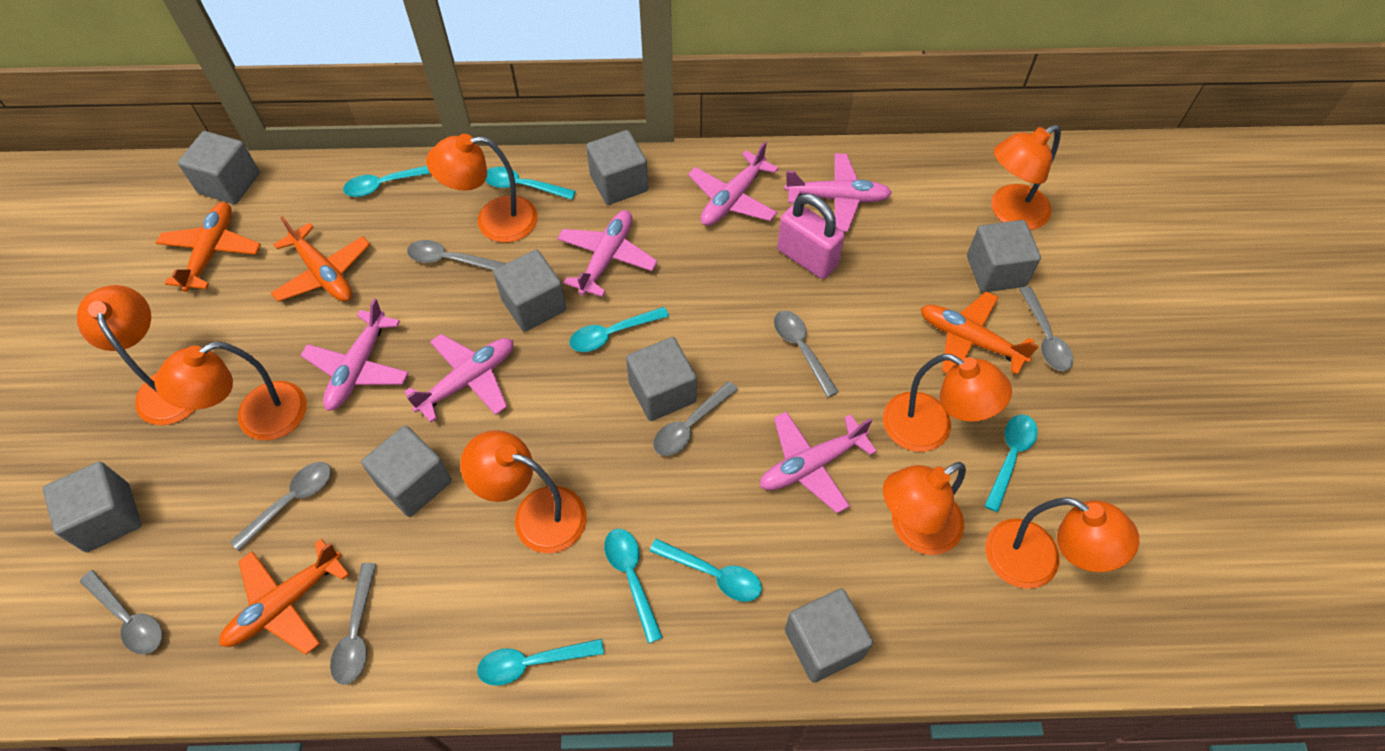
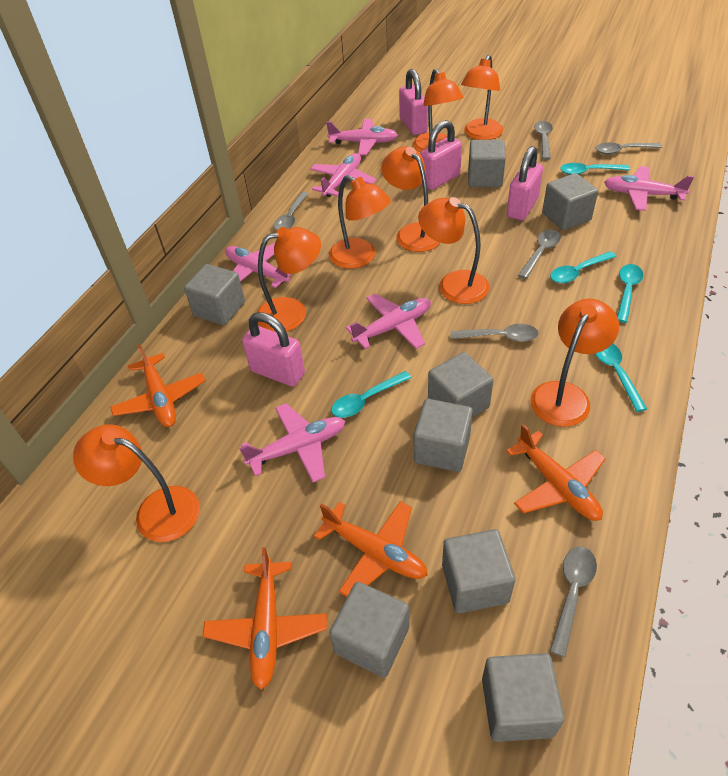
grey spoon: 7 -> 6
pink padlock: 1 -> 4
turquoise spoon: 7 -> 5

